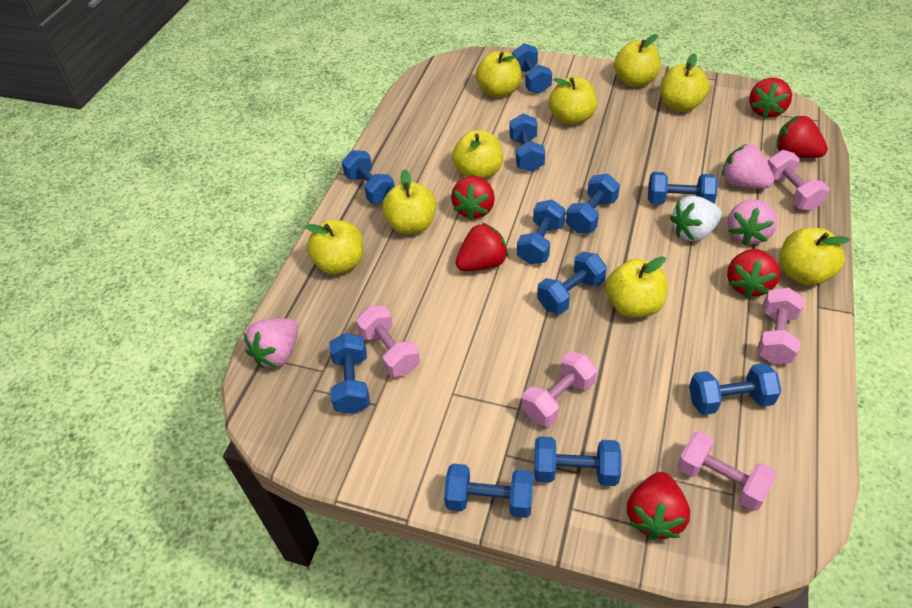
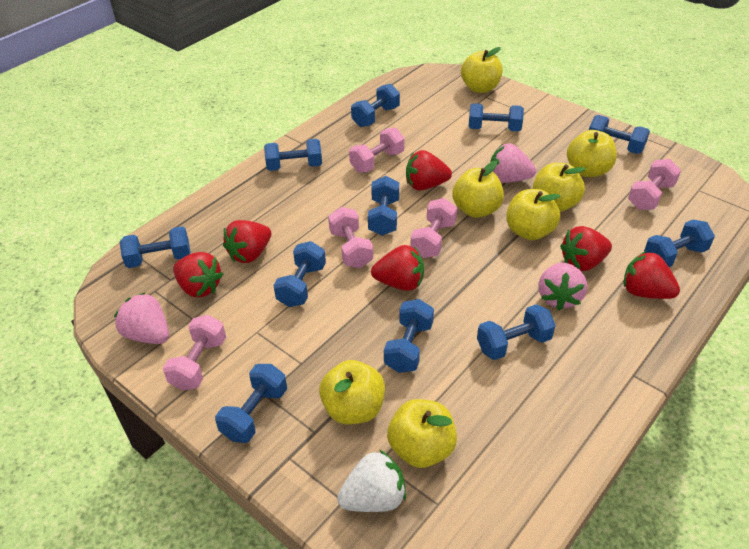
yellow apple: 9 -> 7

